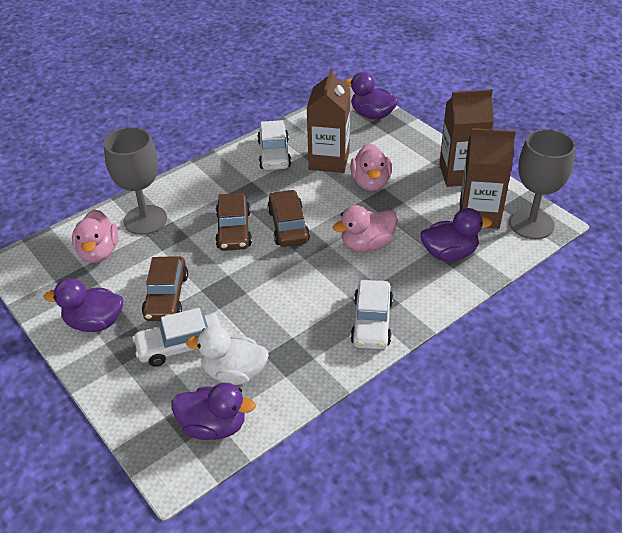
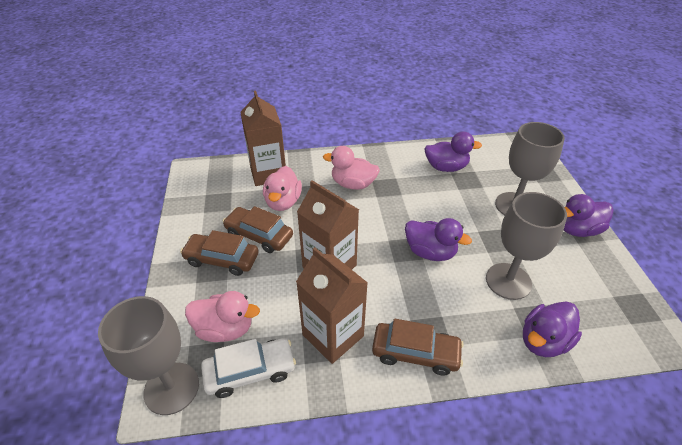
grey goblet: 2 -> 3
white car: 3 -> 1
white duck: 1 -> 0

